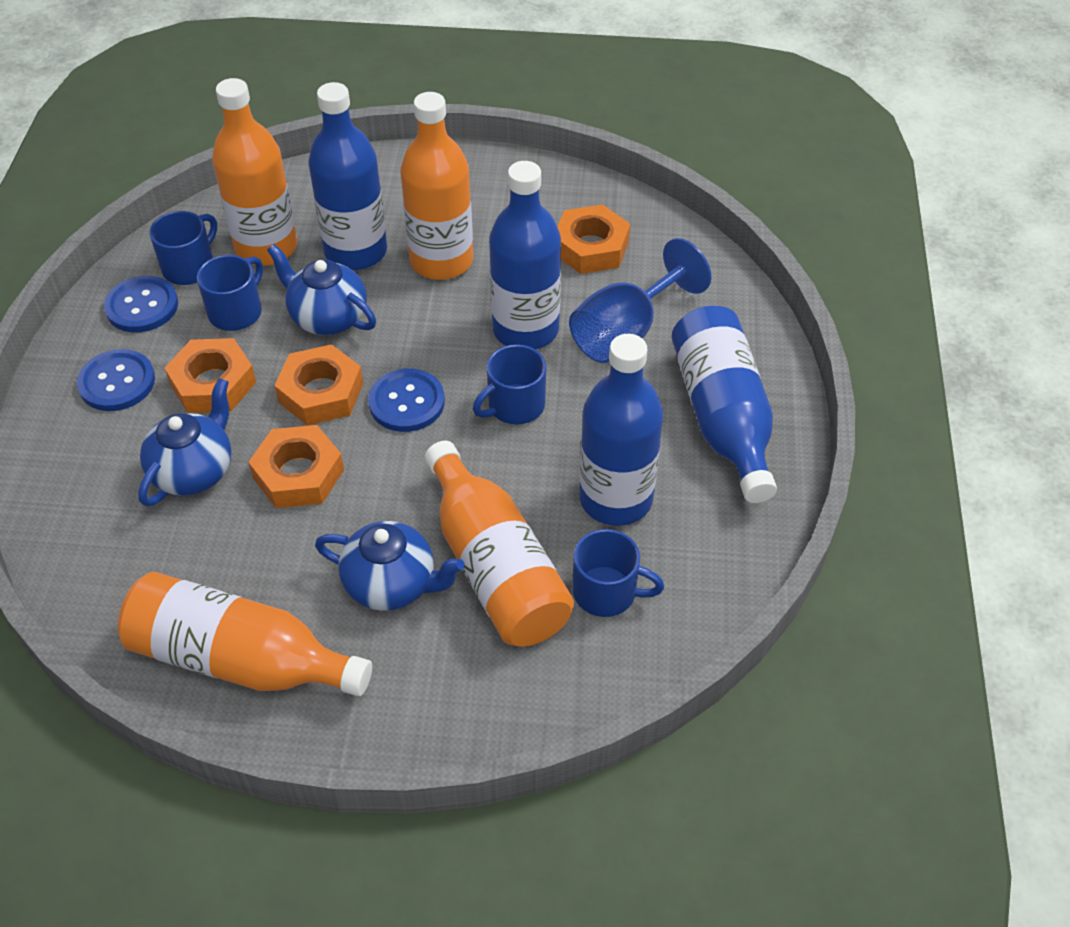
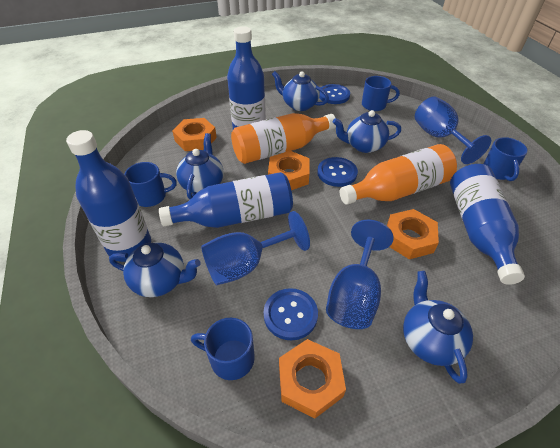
blue goblet: 1 -> 3
blue teapot: 3 -> 5
orange bottle: 4 -> 2

